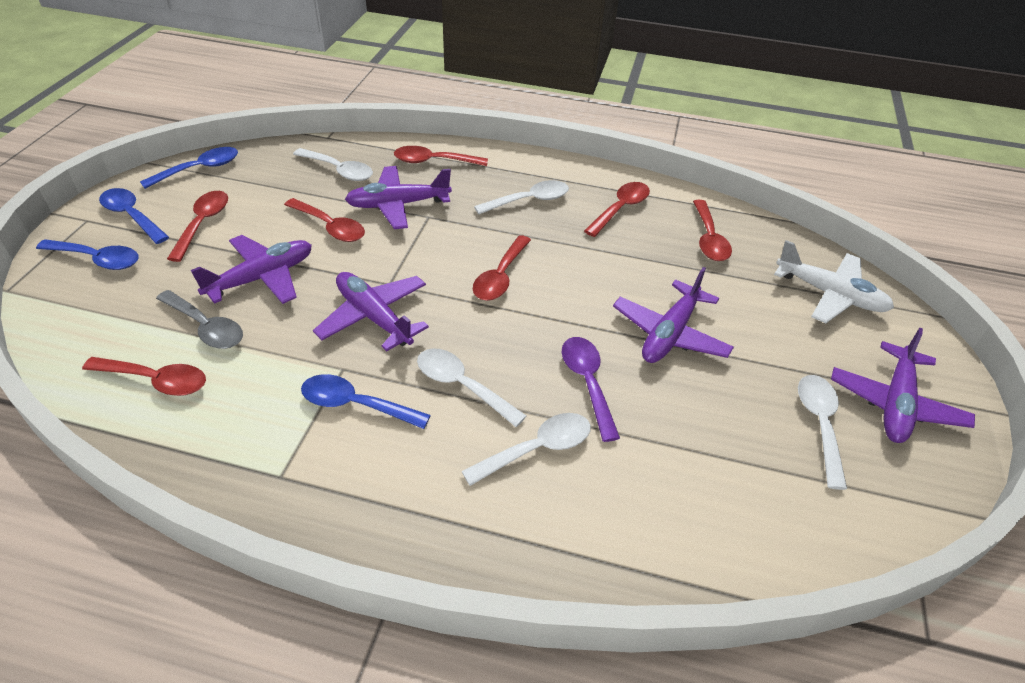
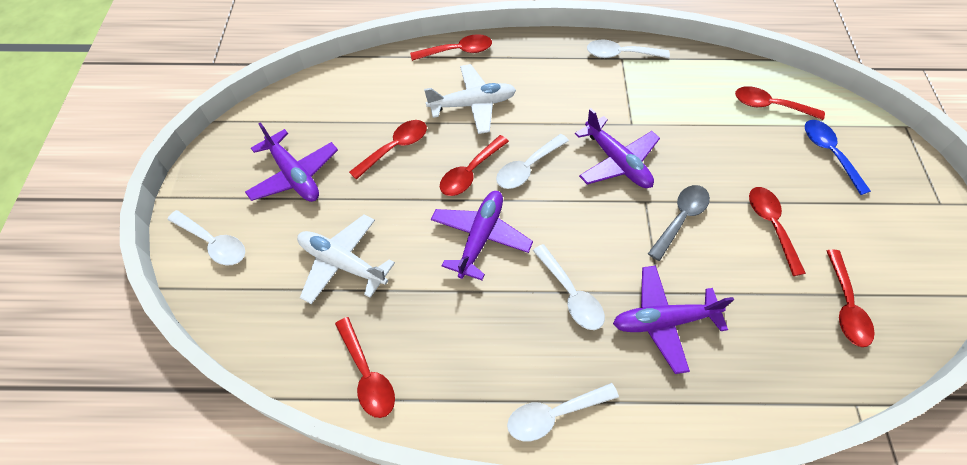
blue spoon: 4 -> 1
purple plane: 5 -> 4
purple spoon: 1 -> 0
white plane: 1 -> 2

